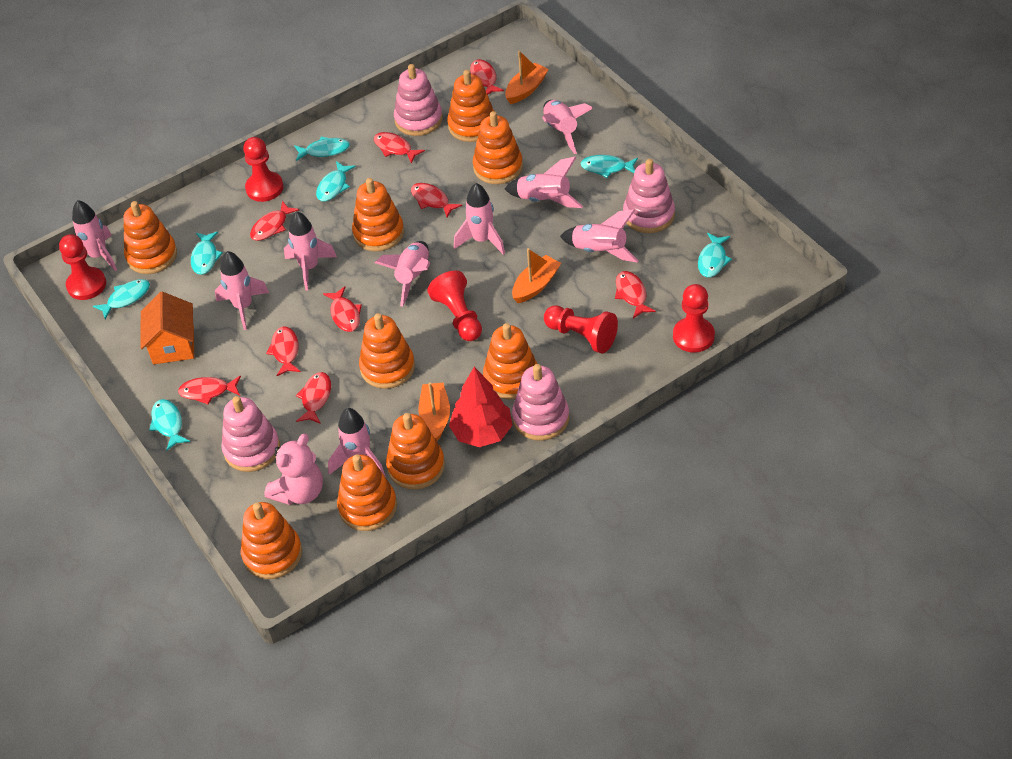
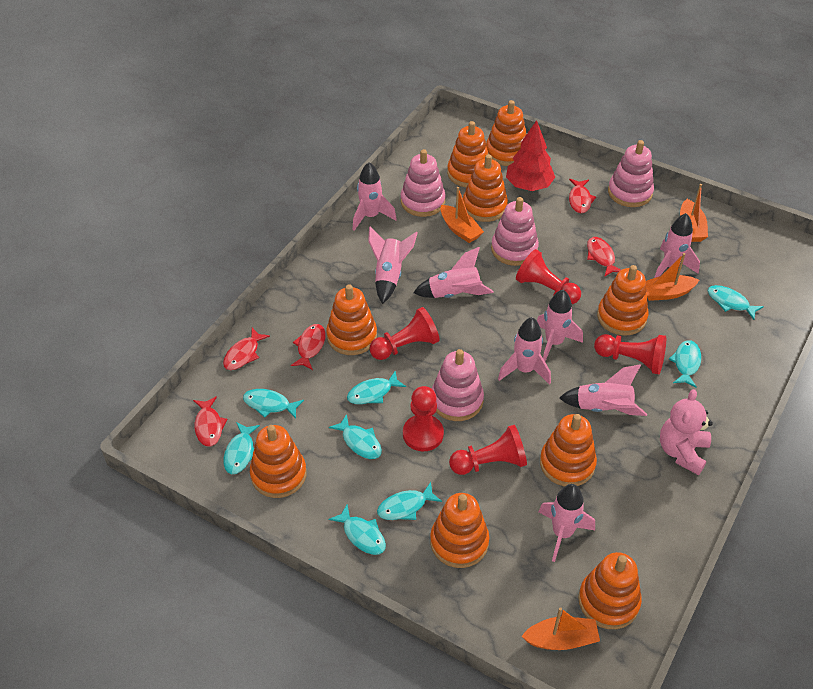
orange boat: 3 -> 4
orange house: 1 -> 0
pink rocket: 9 -> 8
red fish: 9 -> 5
turquoise fish: 7 -> 8

